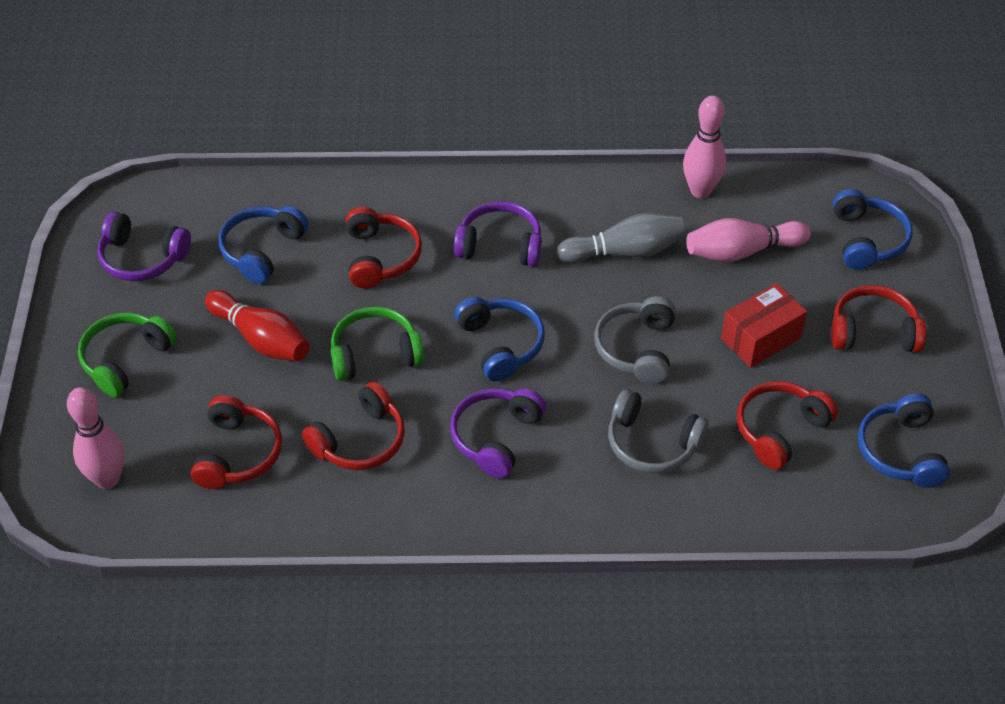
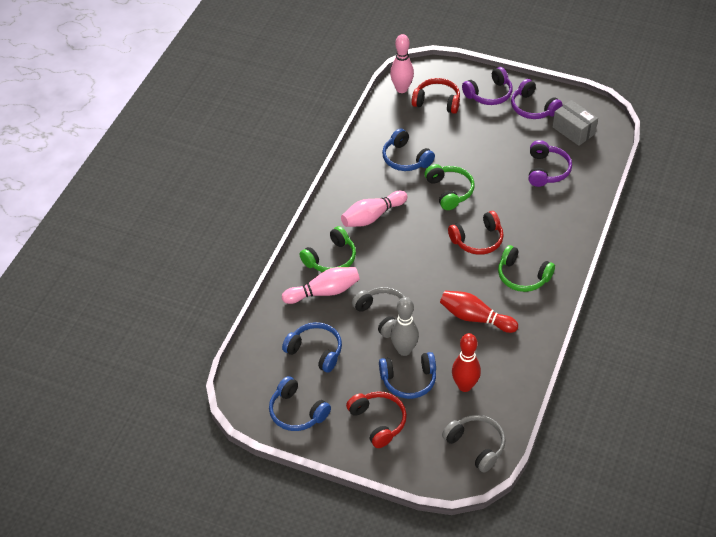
green headphones: 2 -> 3
grey box: 0 -> 1
red bowling pin: 1 -> 2
red box: 1 -> 0
red headphones: 5 -> 3

